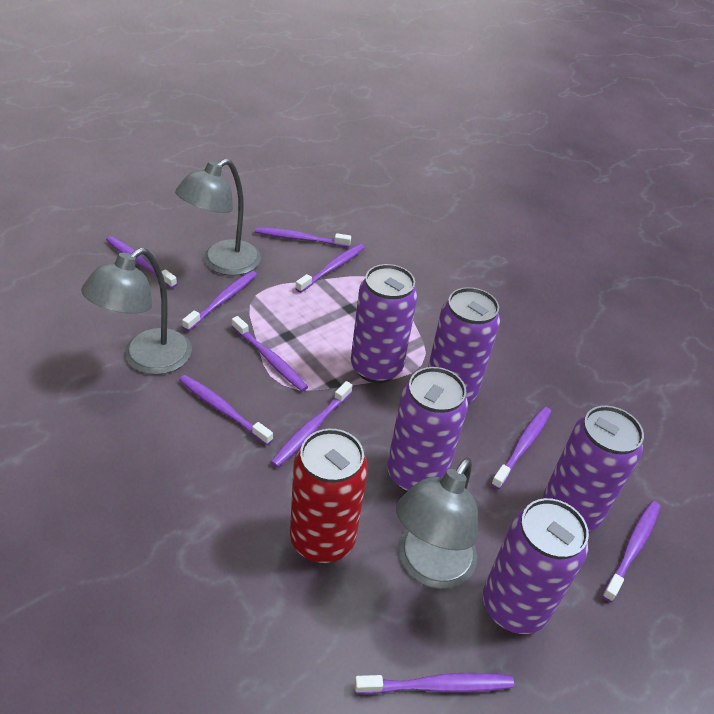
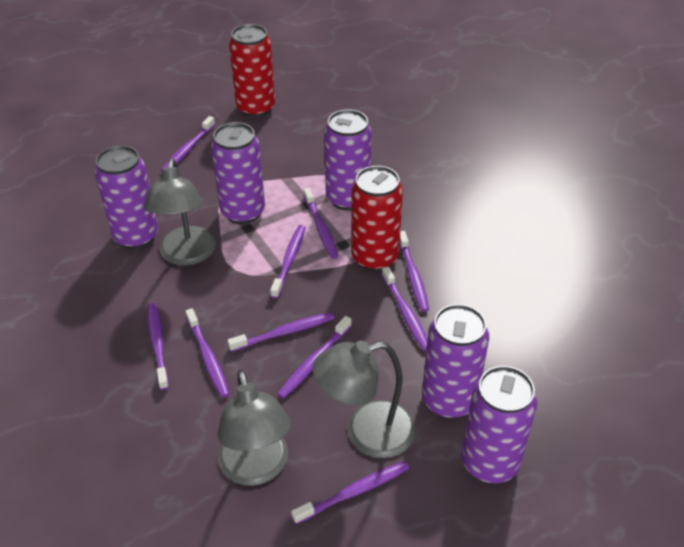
red can: 1 -> 2

